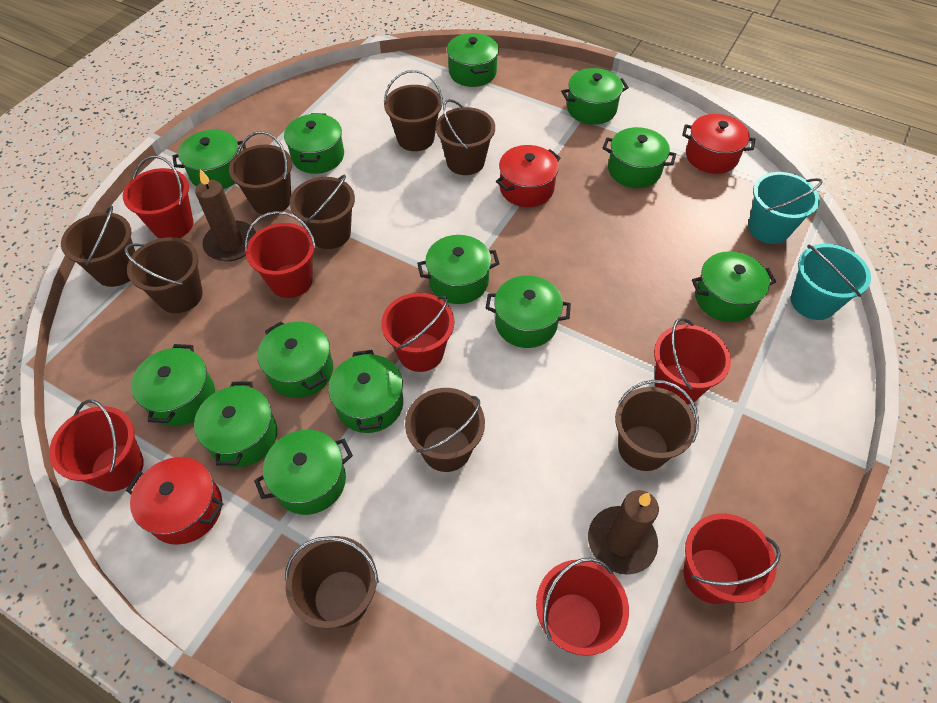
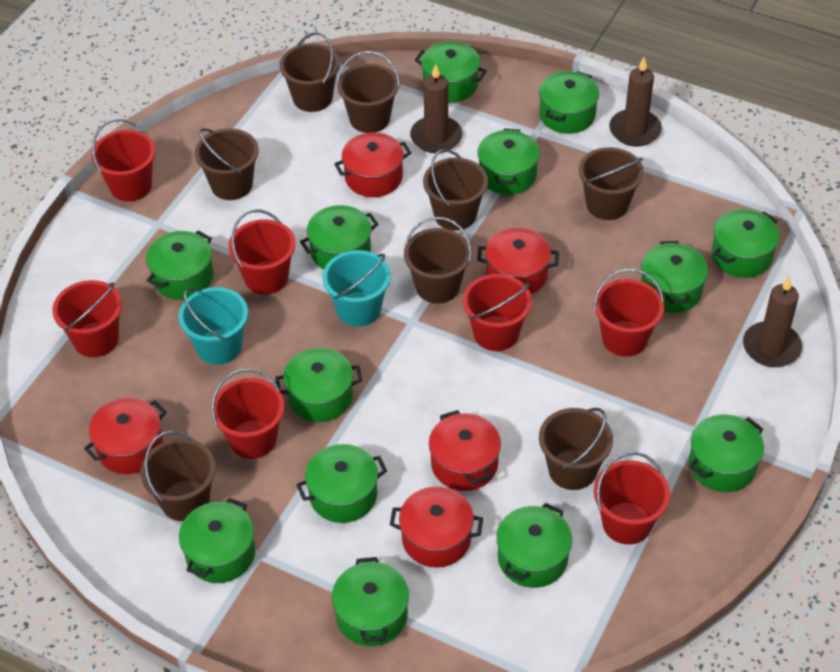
brown bucket: 9 -> 8
brown candle: 2 -> 3
red pot: 3 -> 5

